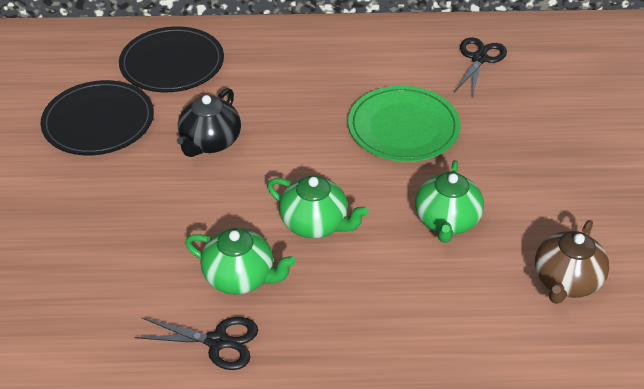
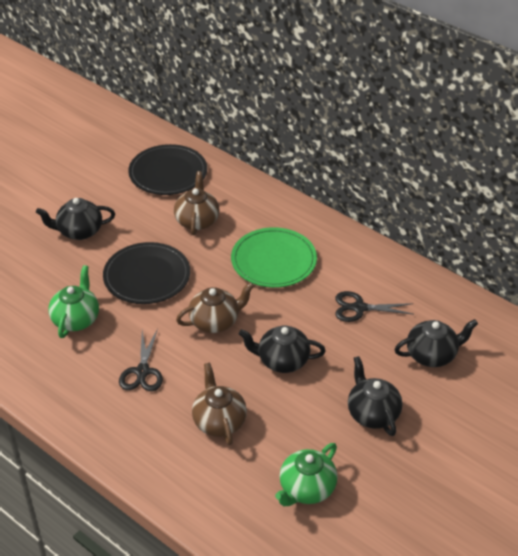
black teapot: 1 -> 4
brown teapot: 1 -> 3
green teapot: 3 -> 2

